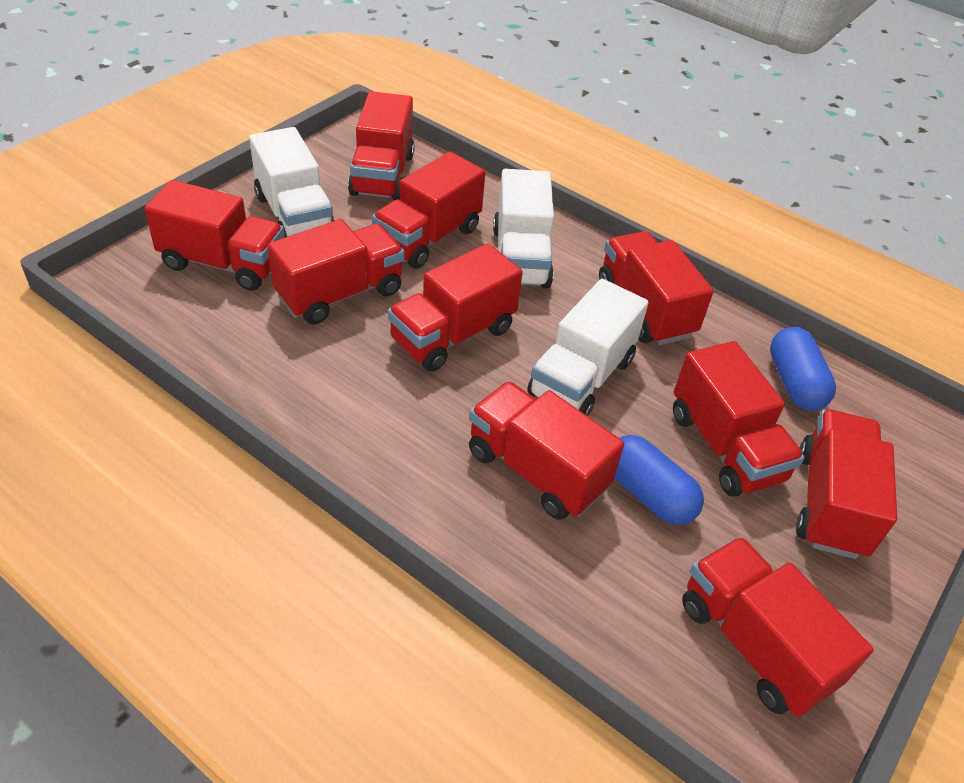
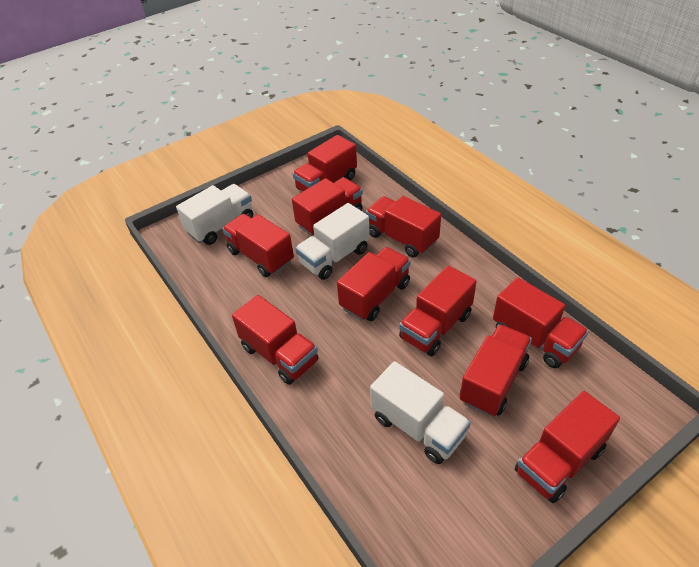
blue capsule: 2 -> 0

